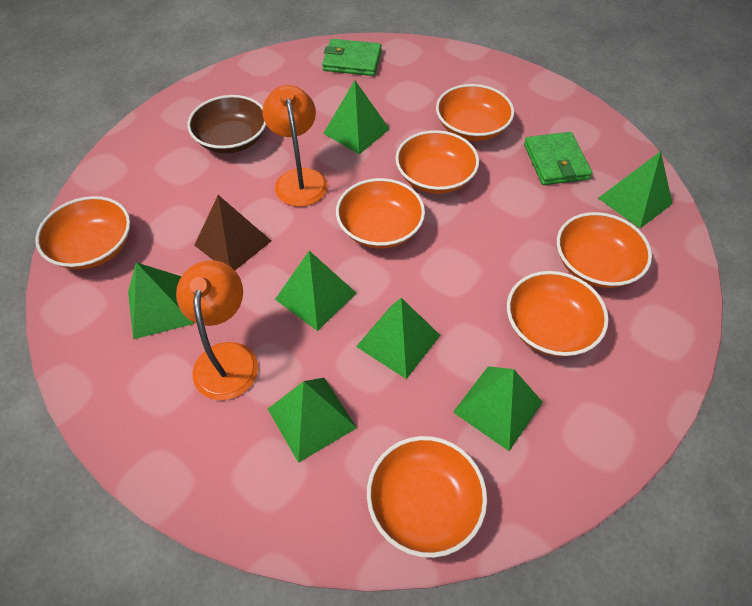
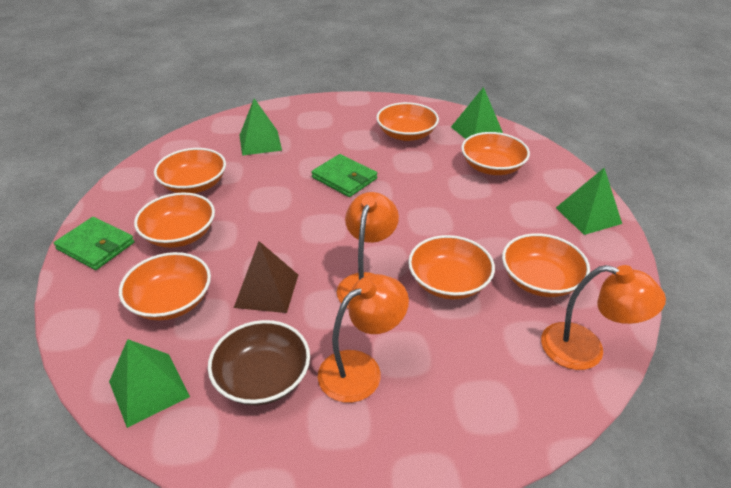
green pyramid: 7 -> 4
orange lamp: 2 -> 3

